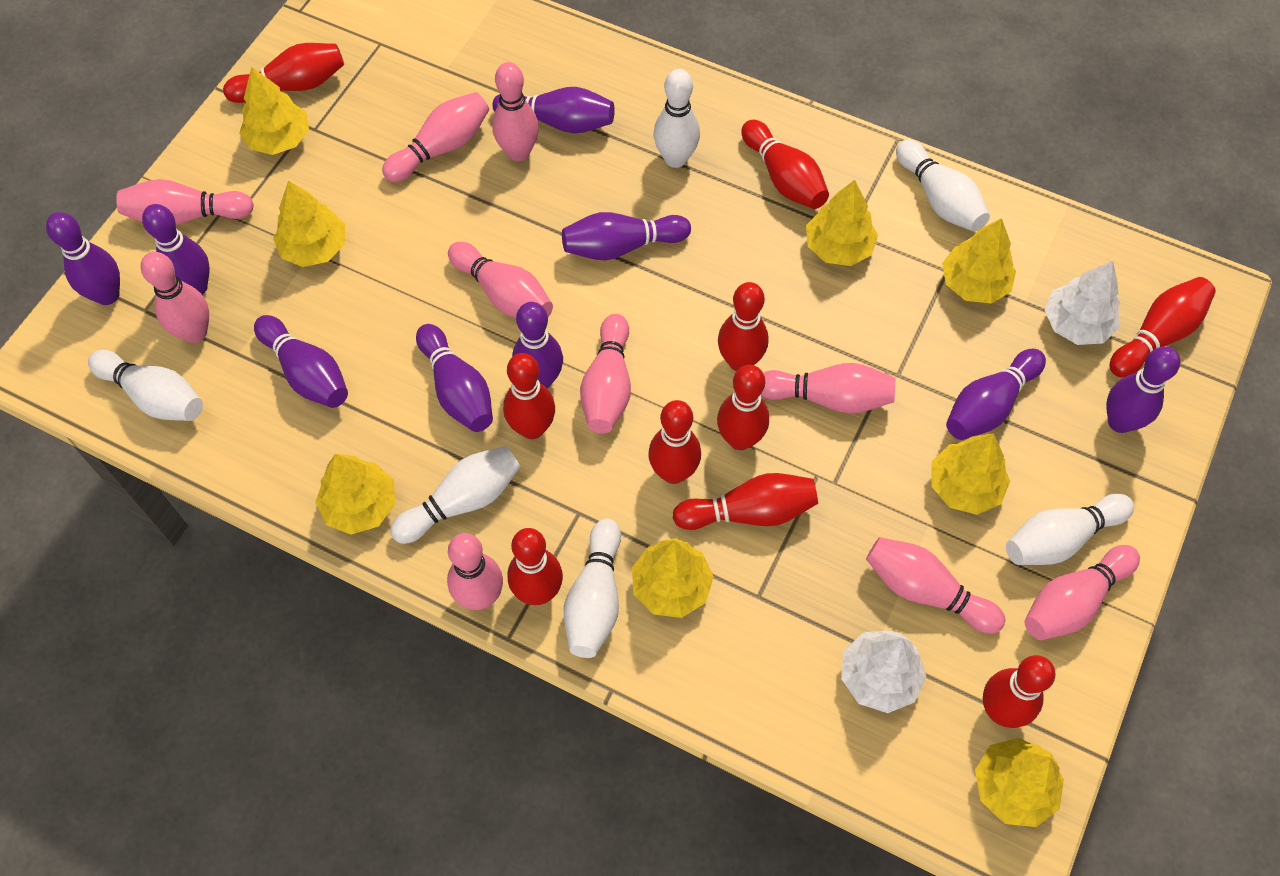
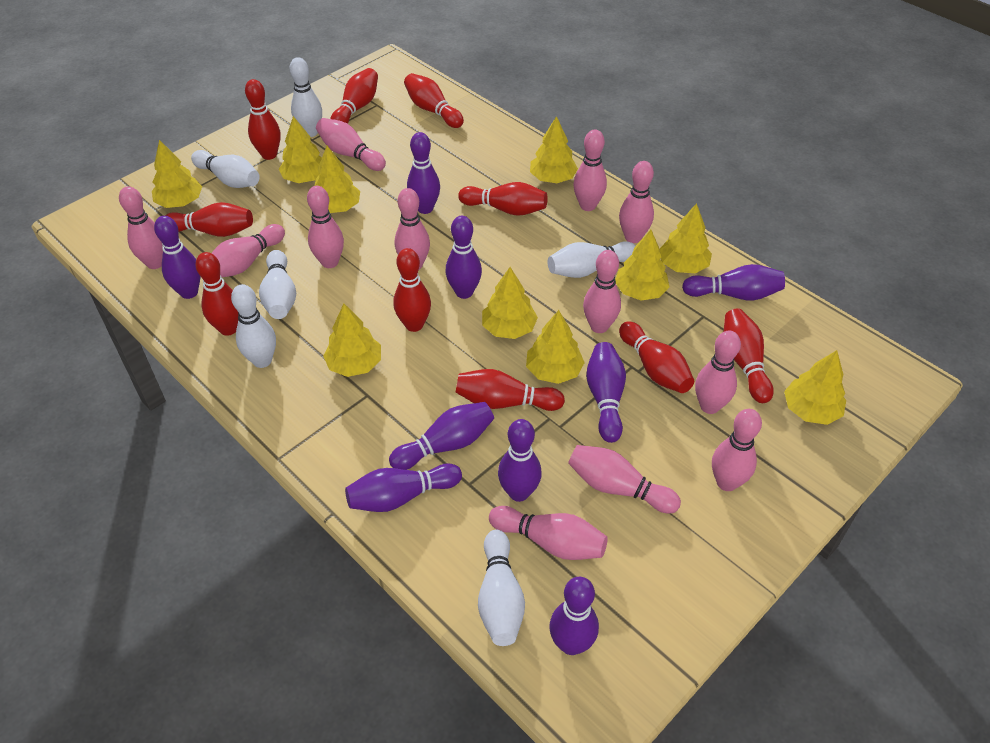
pink bowling pin: 10 -> 12
white tree: 2 -> 0
yellow tree: 8 -> 10

